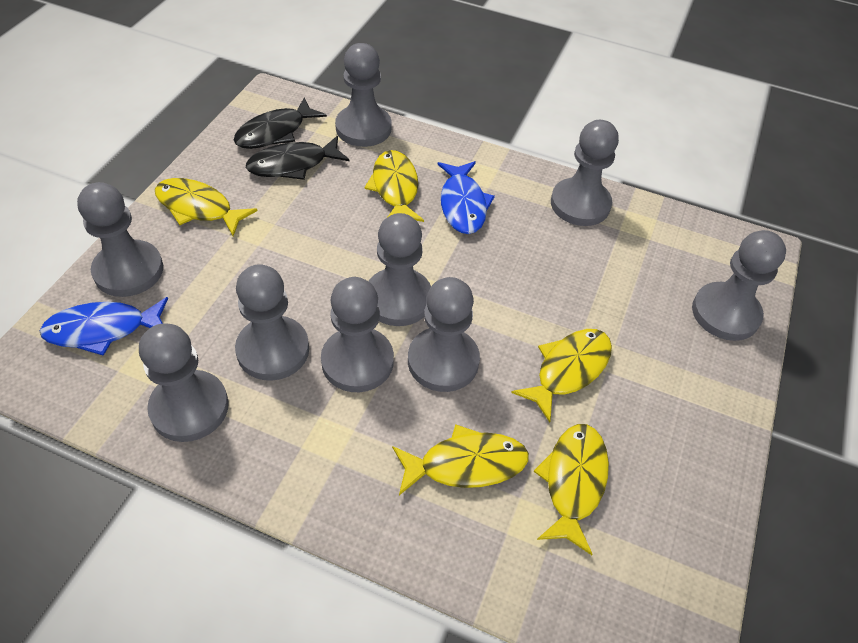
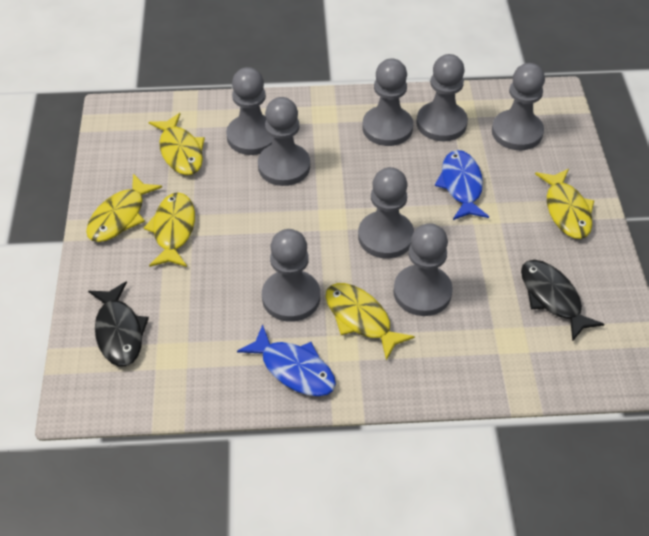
grey pawn: 9 -> 8

